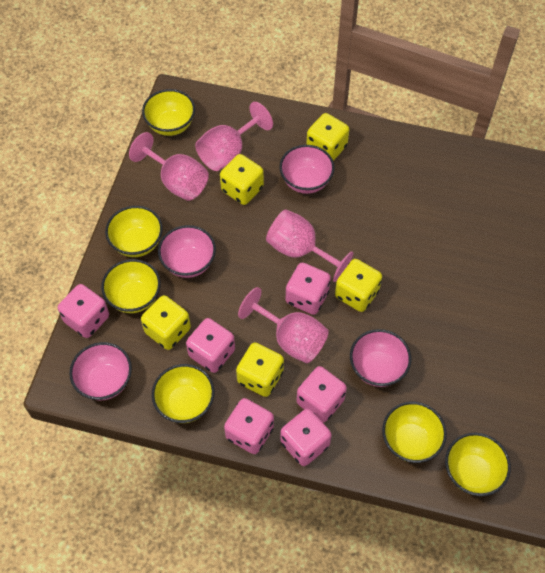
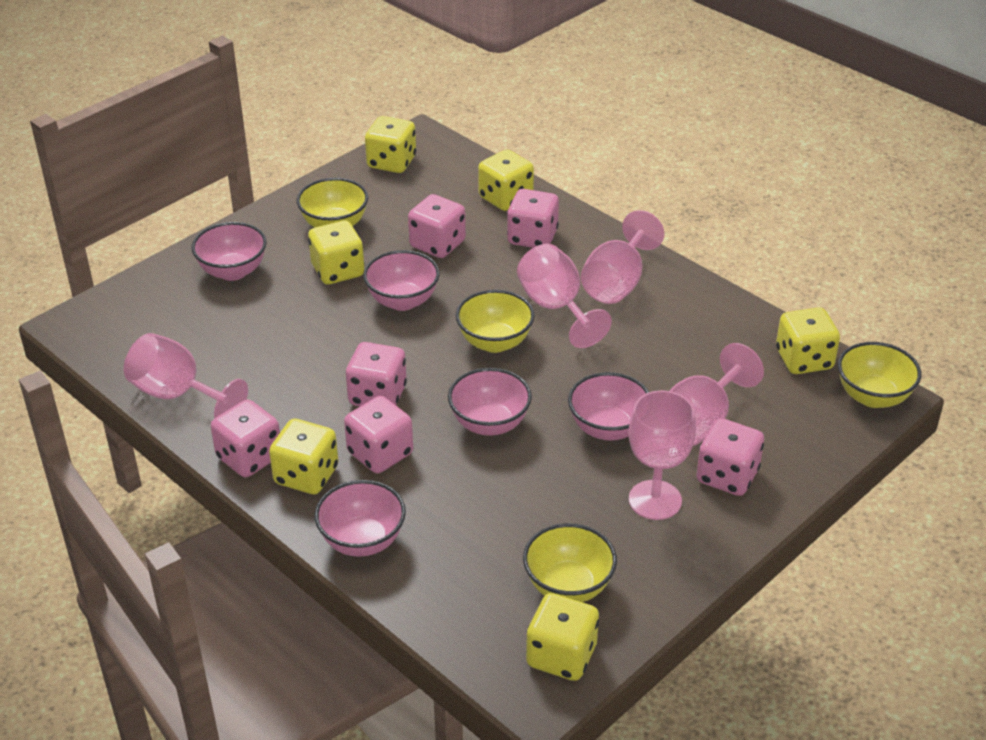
pink bowl: 4 -> 5
pink goblet: 4 -> 5
yellow bowl: 6 -> 4
yellow dice: 5 -> 6

